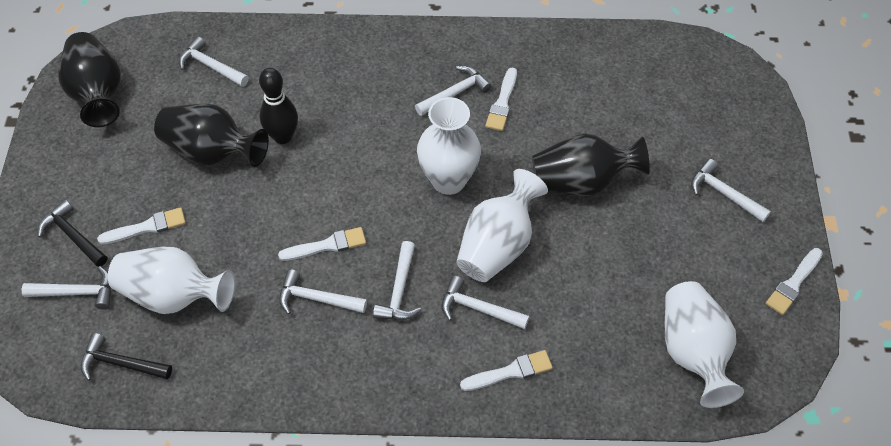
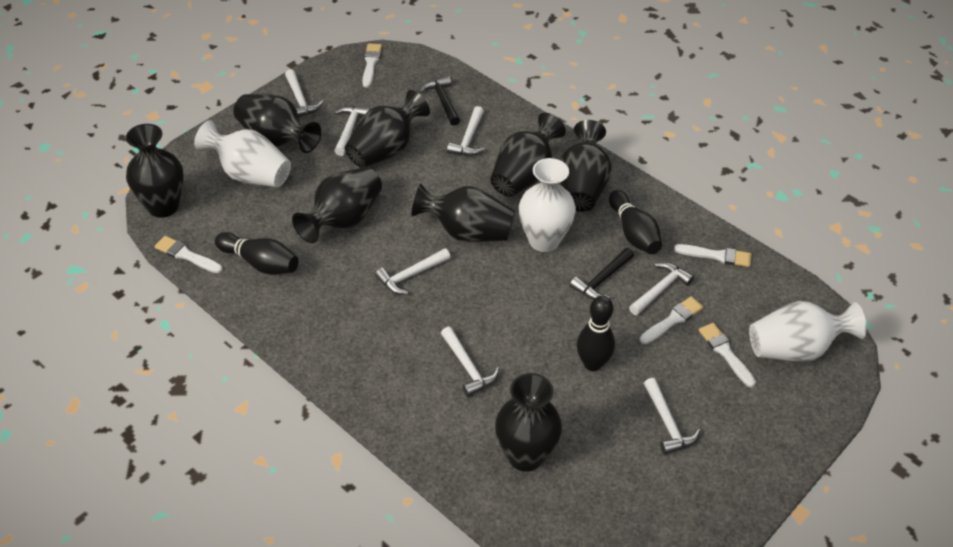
black bowling pin: 1 -> 3
black vase: 3 -> 8
white vase: 4 -> 3

